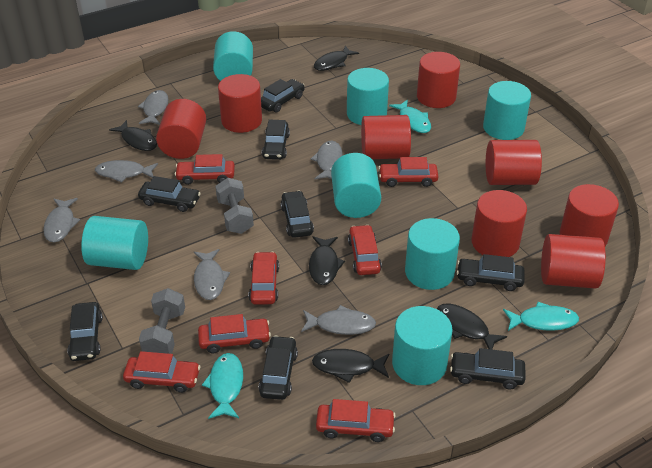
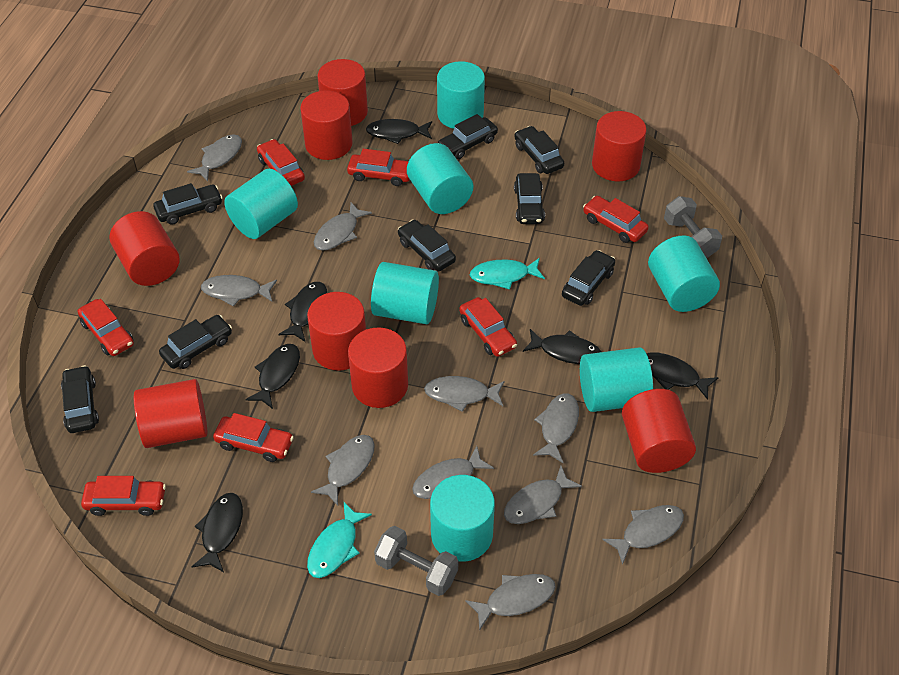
black fish: 5 -> 6
grey fish: 6 -> 10
turquoise fish: 3 -> 2

